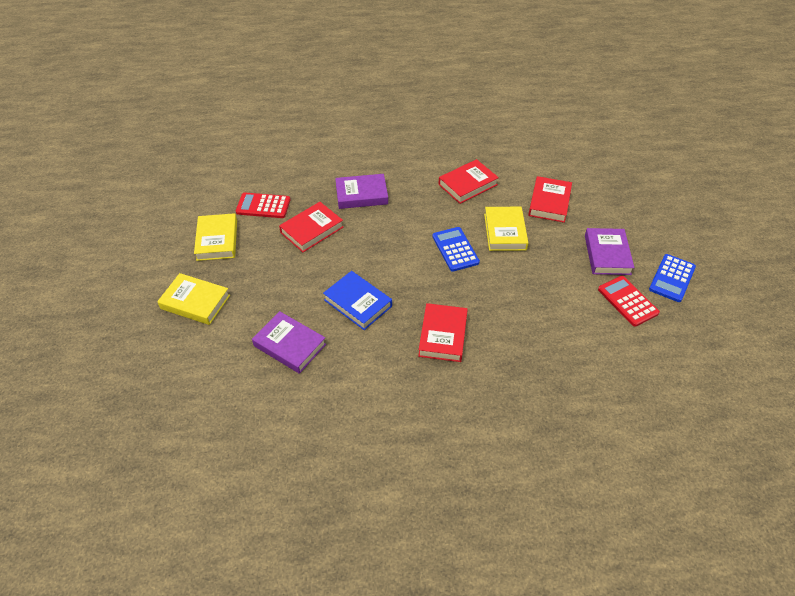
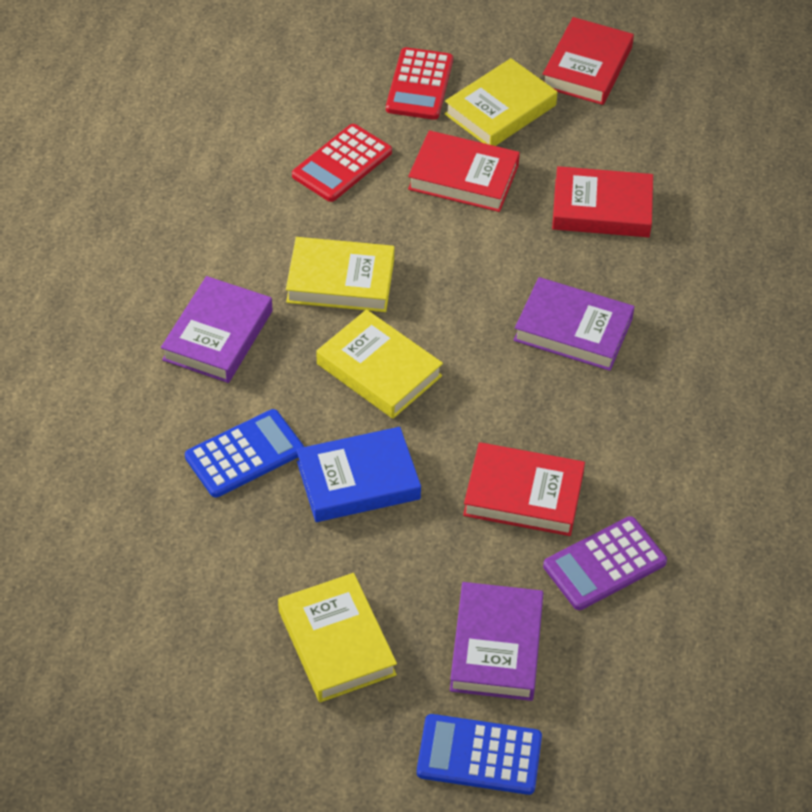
purple calculator: 0 -> 1
yellow book: 3 -> 4

